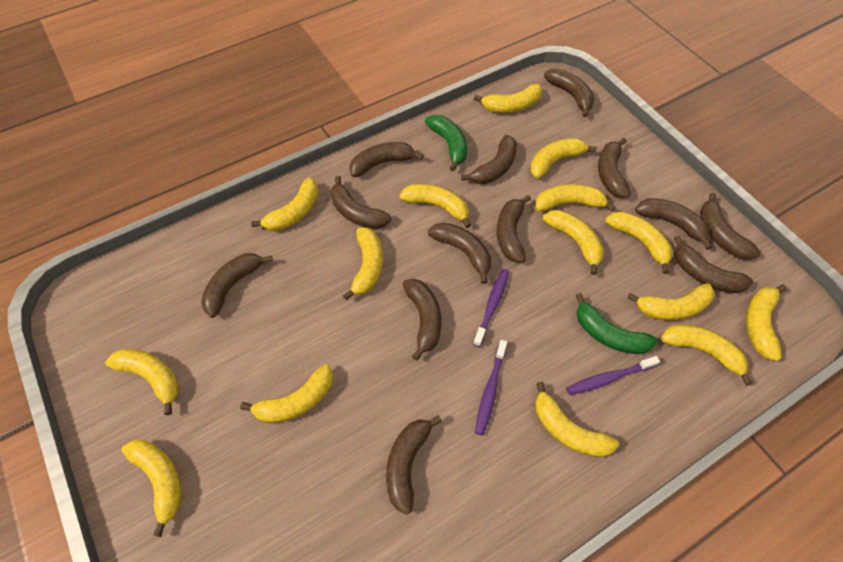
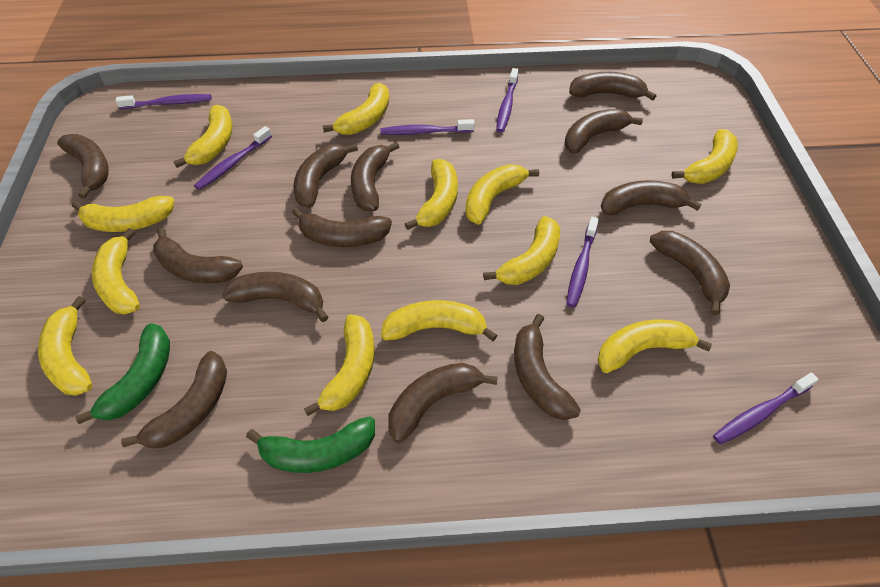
purple toothbrush: 3 -> 6
yellow banana: 15 -> 12

